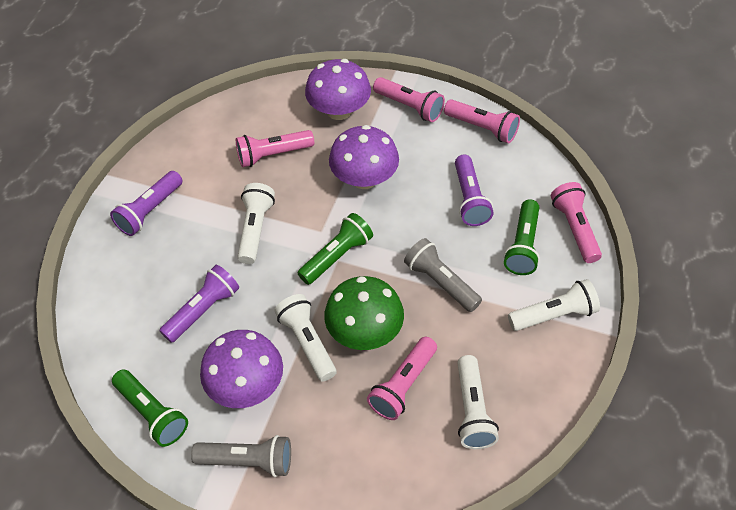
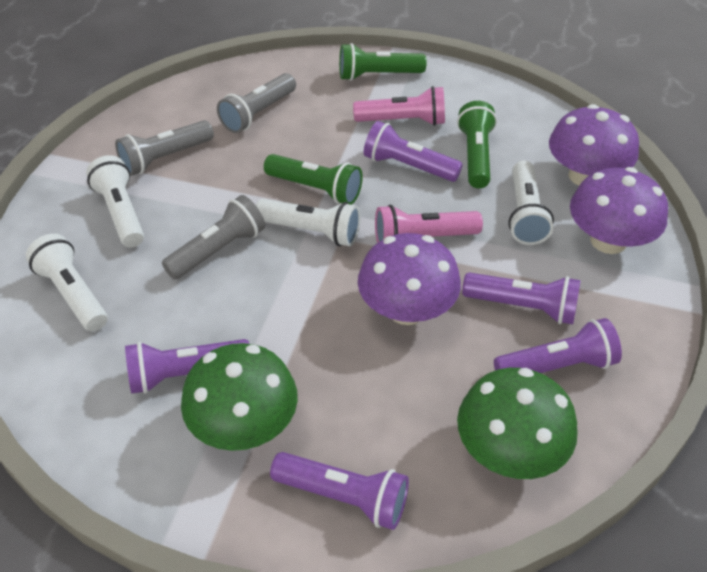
green mushroom: 1 -> 2
grey flashlight: 2 -> 3
pink flashlight: 5 -> 2
purple flashlight: 3 -> 5

